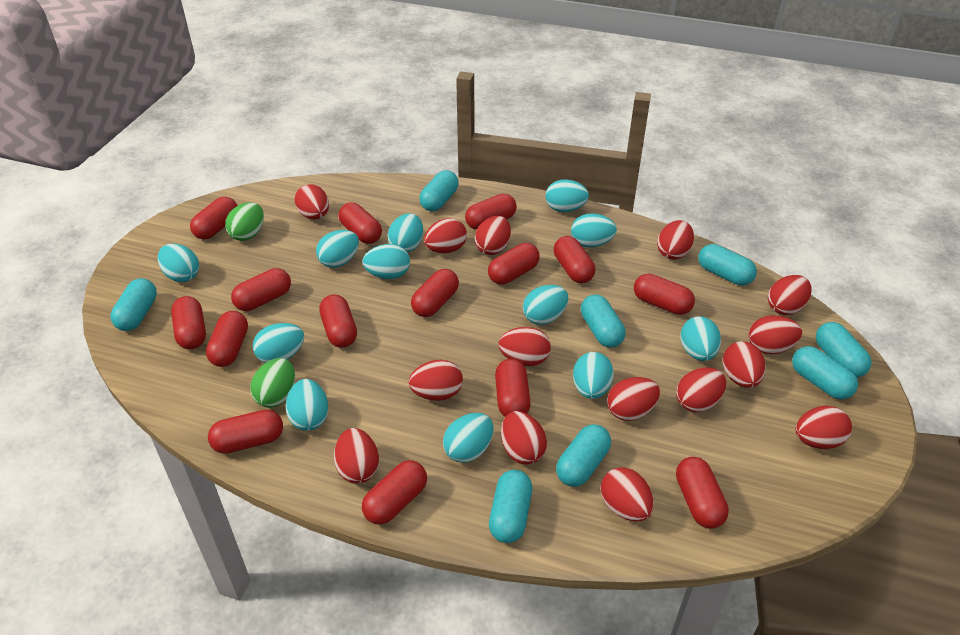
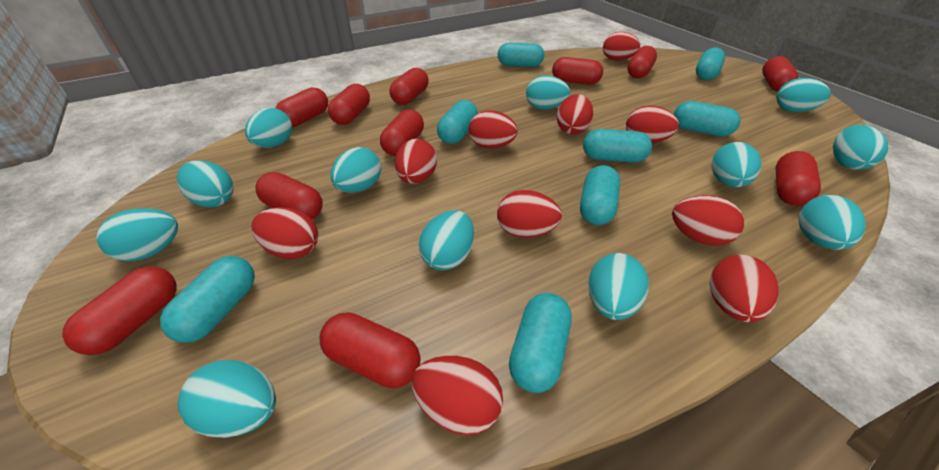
green egg: 2 -> 0
red capsule: 15 -> 11
red egg: 15 -> 10

